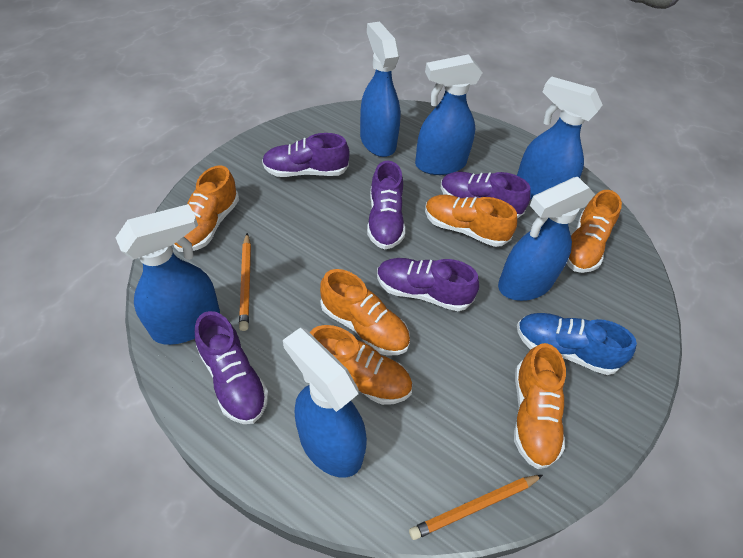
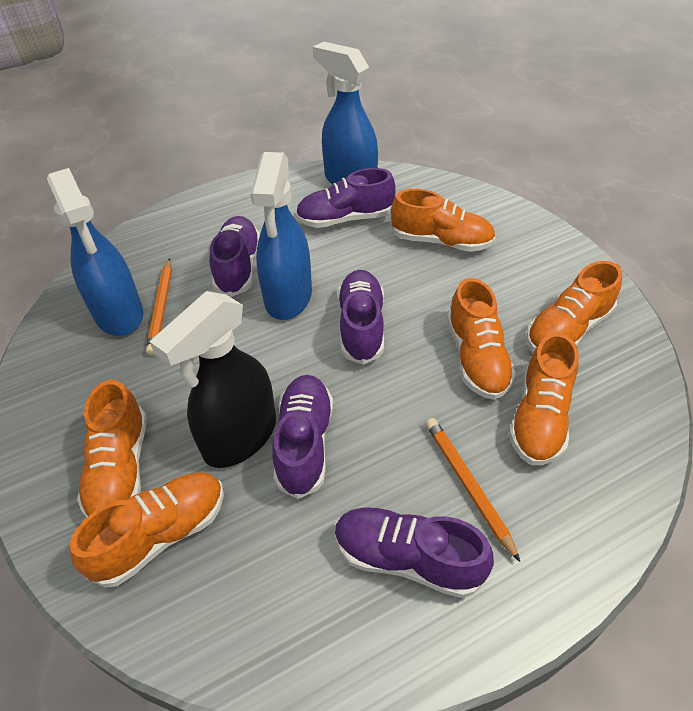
black spray bottle: 0 -> 1
blue shoe: 1 -> 0
blue spray bottle: 6 -> 3

